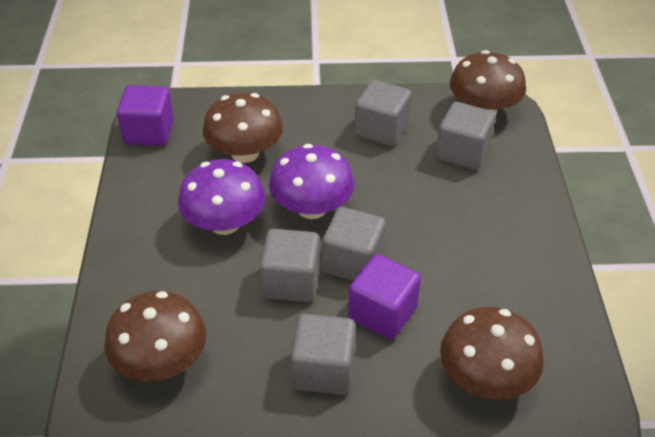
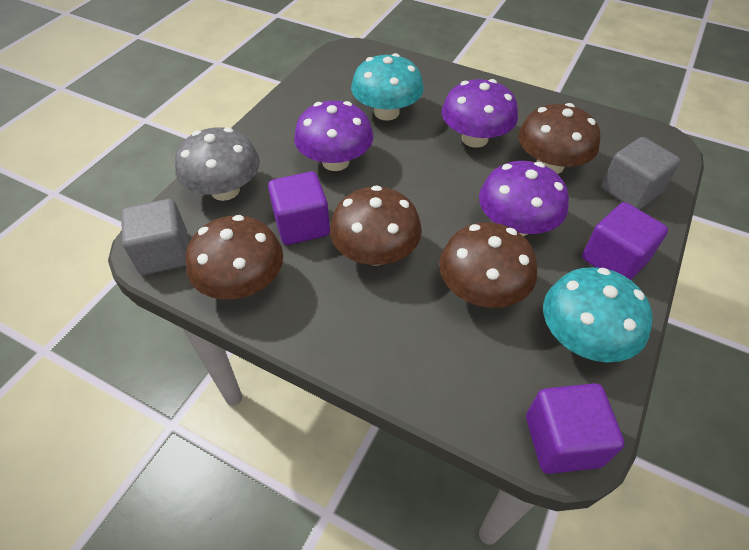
grey cube: 5 -> 2
grey mushroom: 0 -> 1
purple cube: 2 -> 3
purple mushroom: 2 -> 3
turquoise mushroom: 0 -> 2

